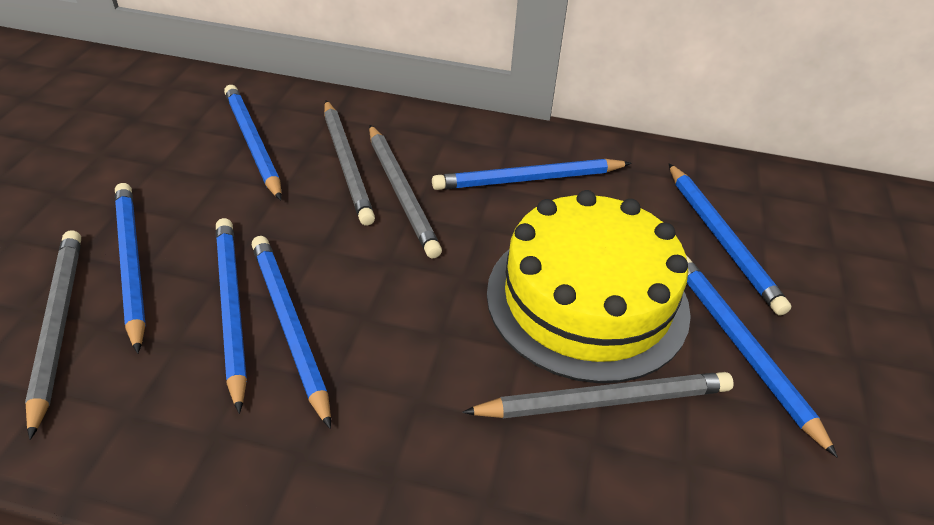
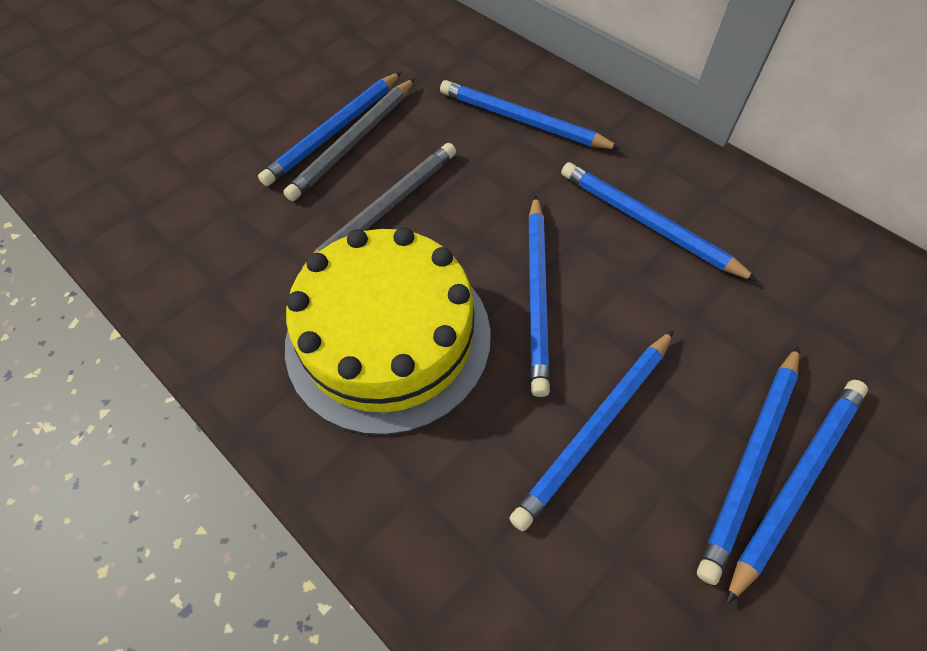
grey pencil: 4 -> 2

